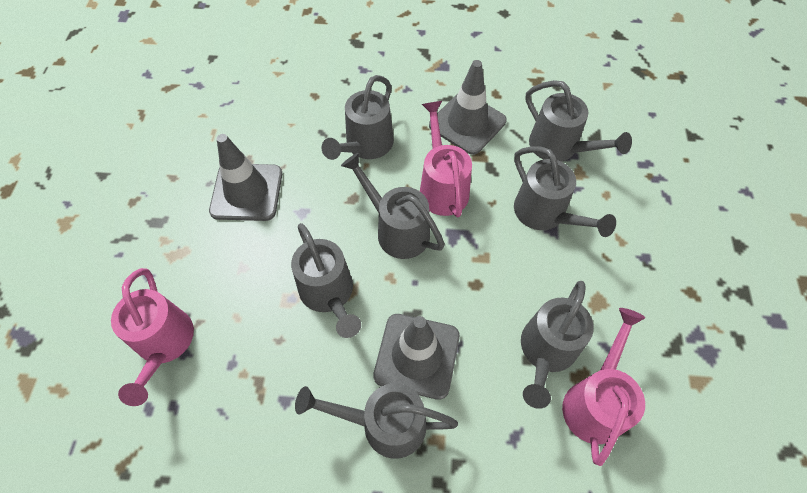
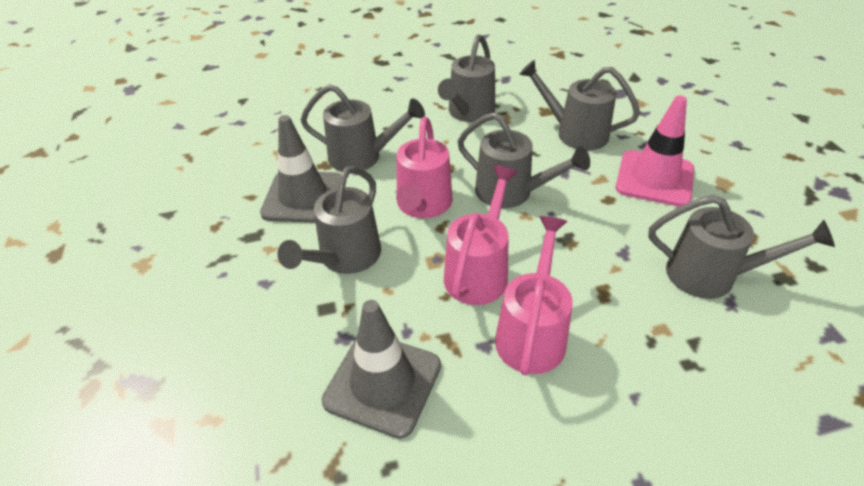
grey traffic cone: 3 -> 2
grey watering can: 7 -> 6
pink traffic cone: 0 -> 1

